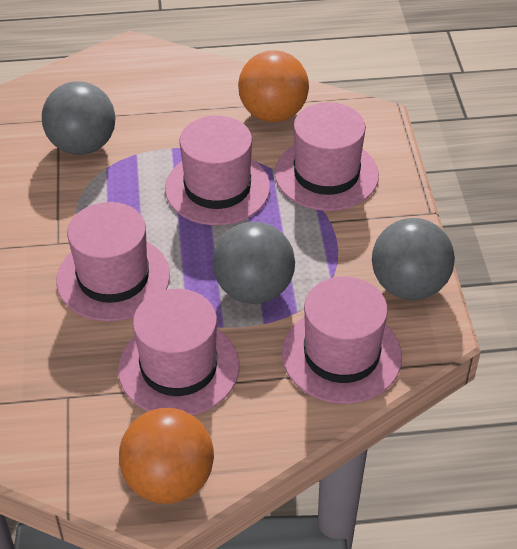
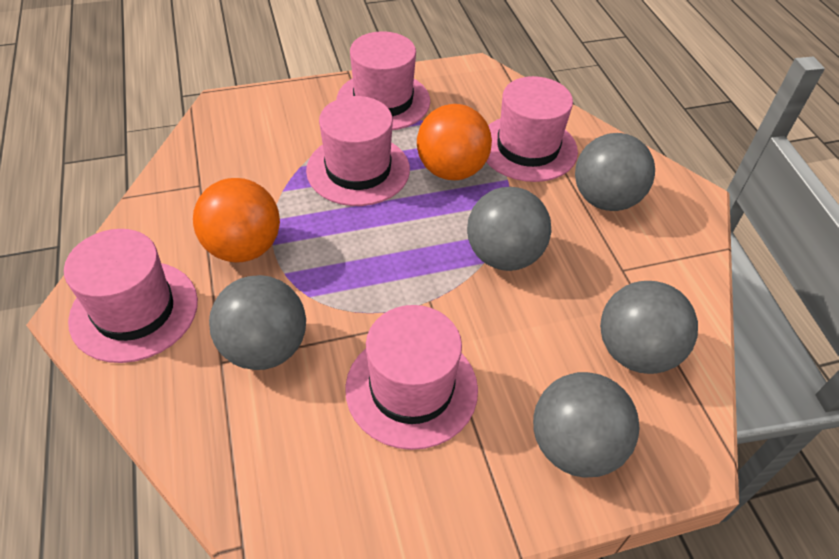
grey ball: 3 -> 5

